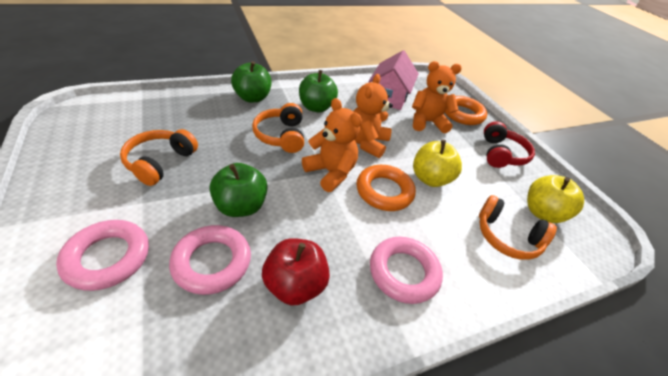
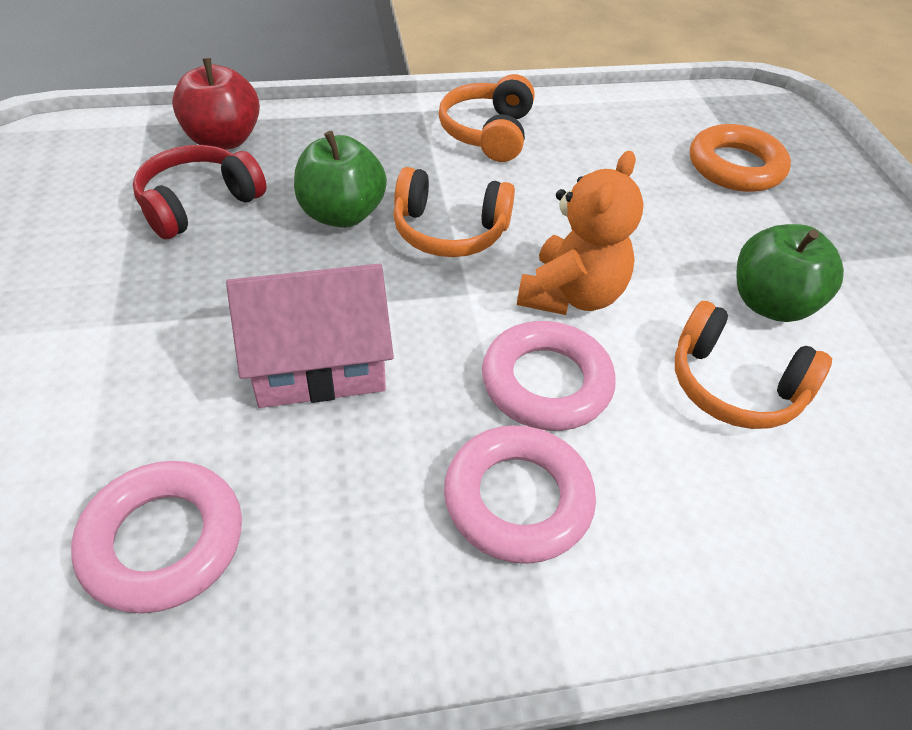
green apple: 3 -> 2
orange ring: 2 -> 1
orange teddy bear: 3 -> 1
yellow apple: 2 -> 0

